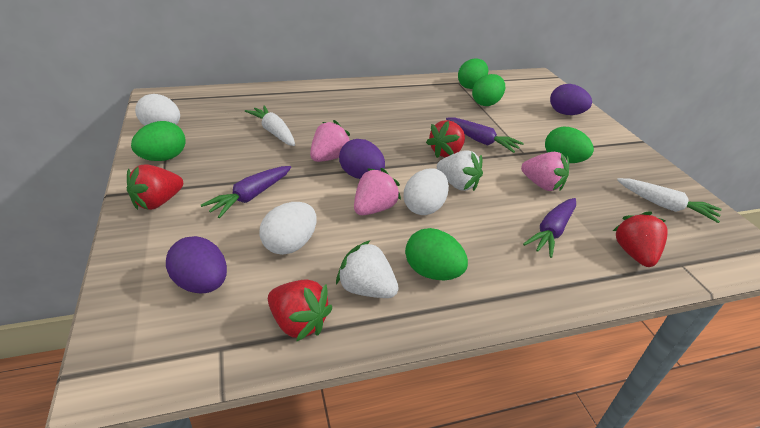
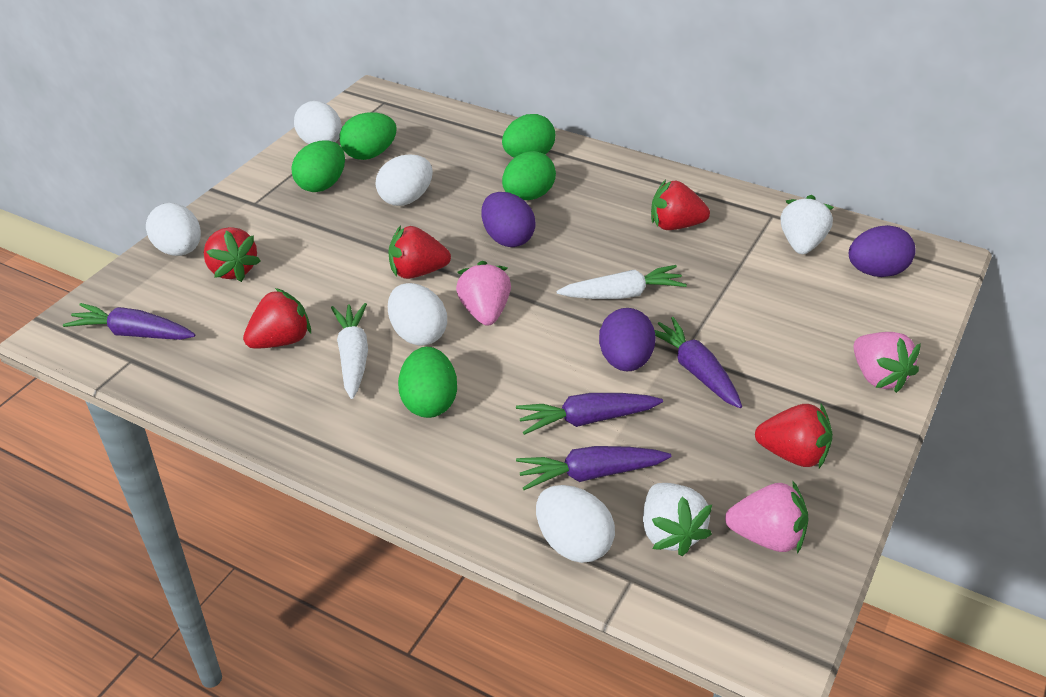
purple carrot: 3 -> 4
red strawberry: 4 -> 5
white egg: 3 -> 5

